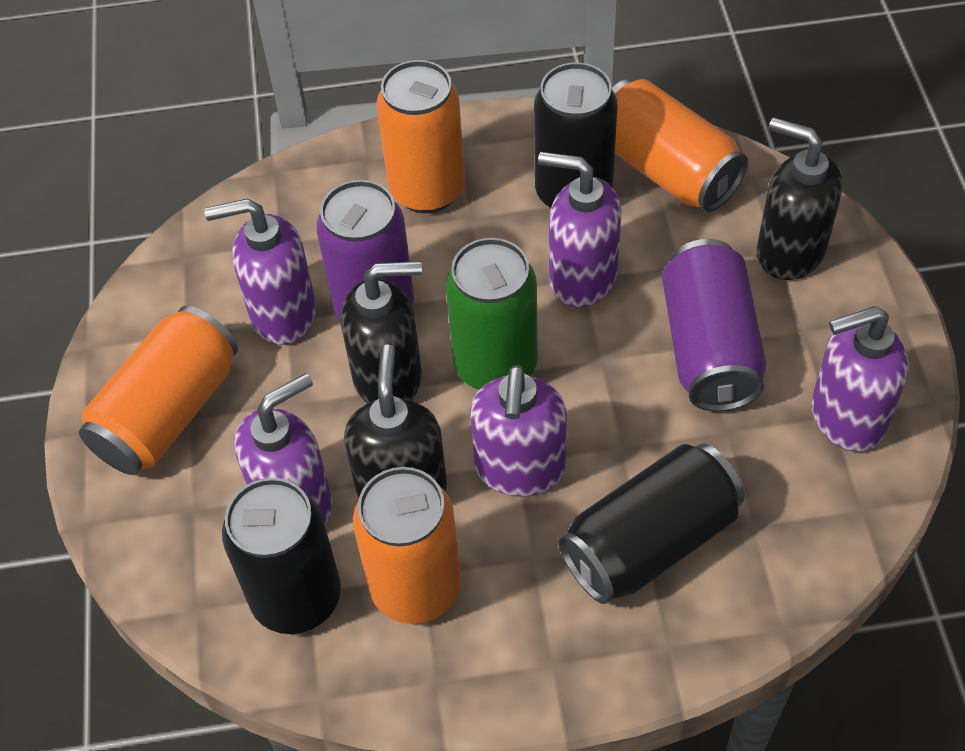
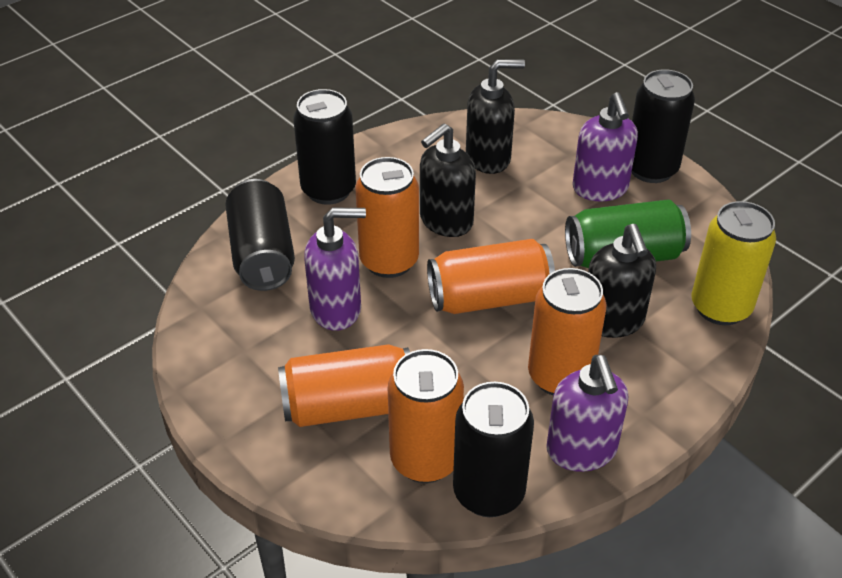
black can: 3 -> 4
orange can: 4 -> 5
purple can: 2 -> 0
purple soap dispenser: 5 -> 3
yellow can: 0 -> 1

